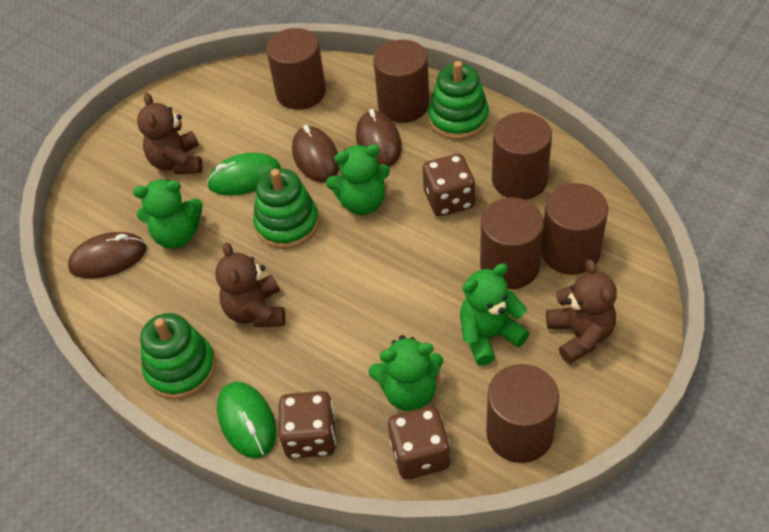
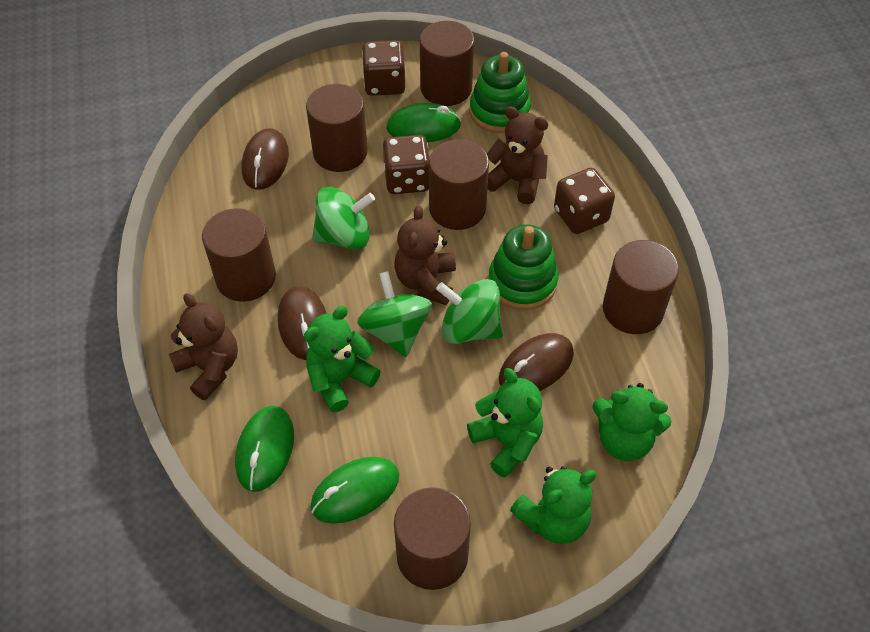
green mouse: 2 -> 3
green spinning top: 0 -> 3
green stacking toy: 3 -> 2

